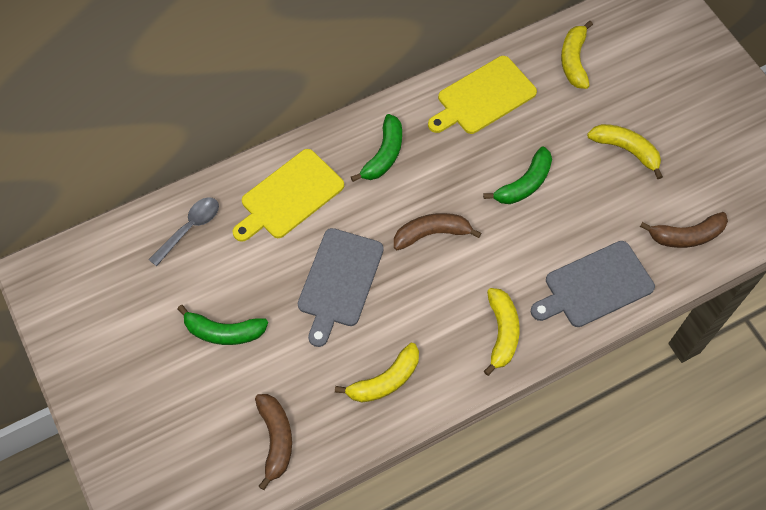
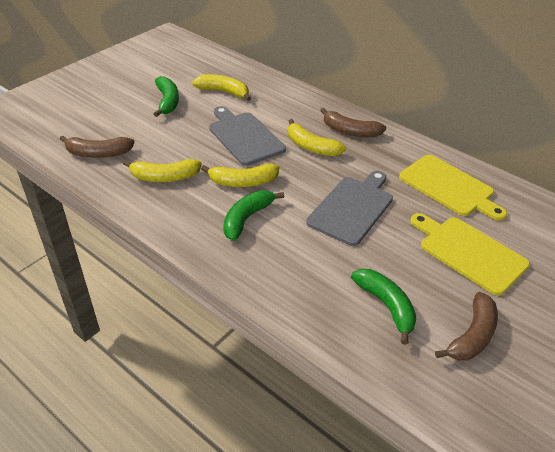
grey spoon: 1 -> 0

